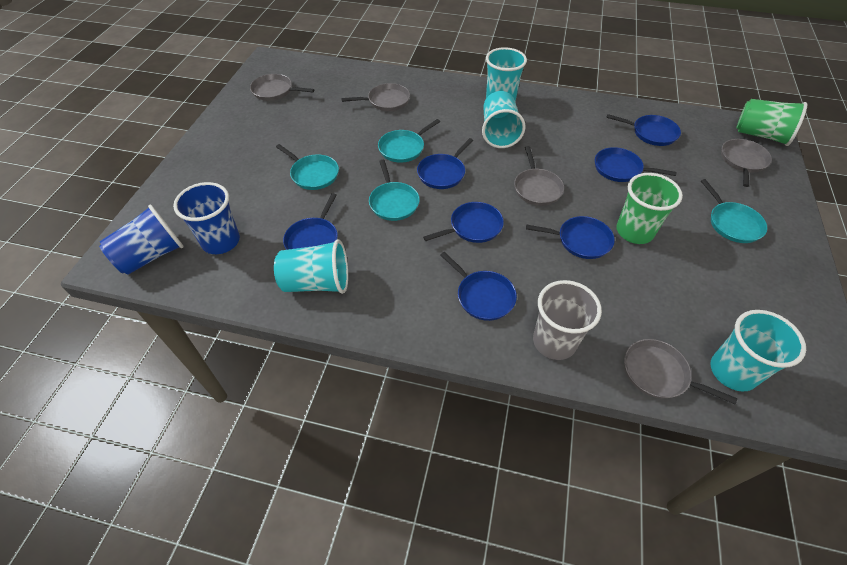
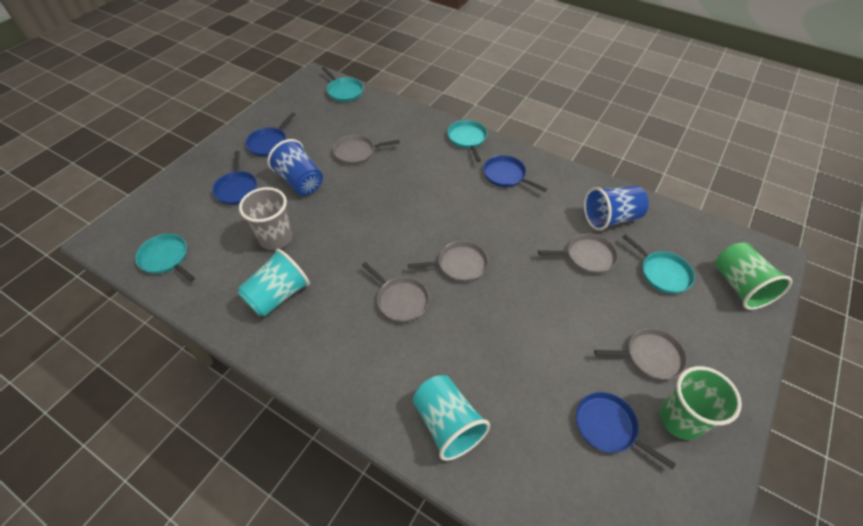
blue pan: 7 -> 4
turquoise cup: 4 -> 2

